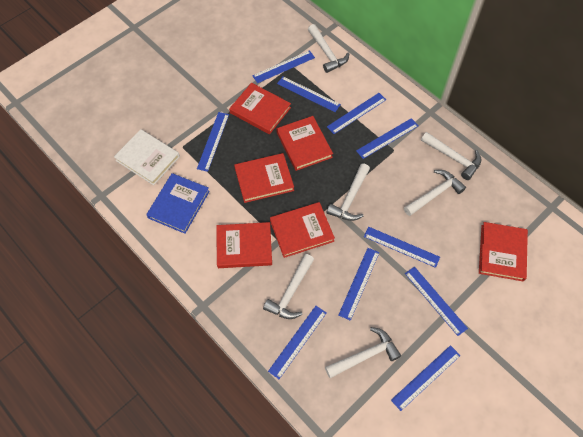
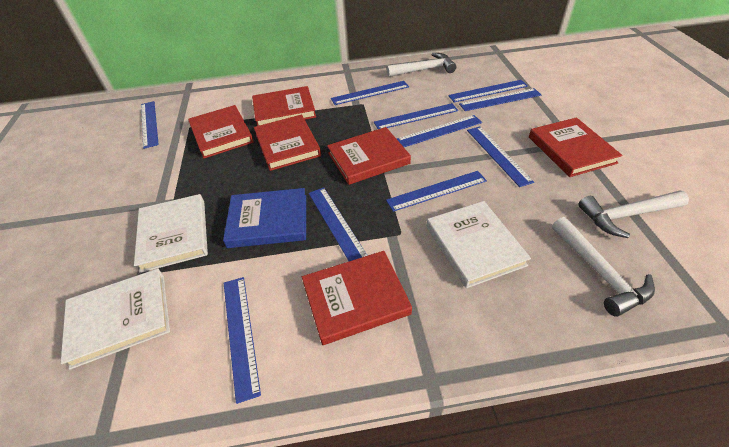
white book: 1 -> 3
white hammer: 6 -> 3

